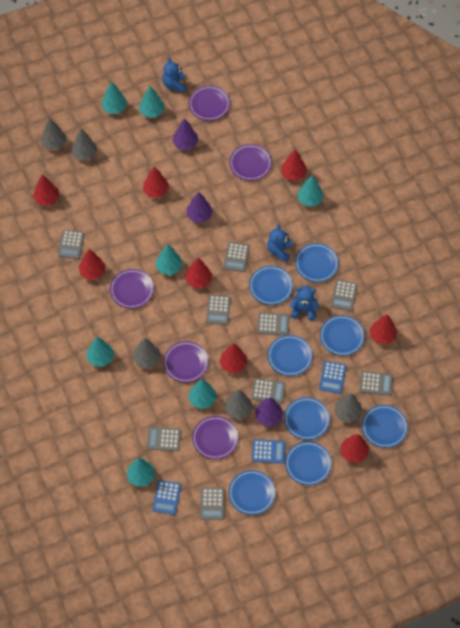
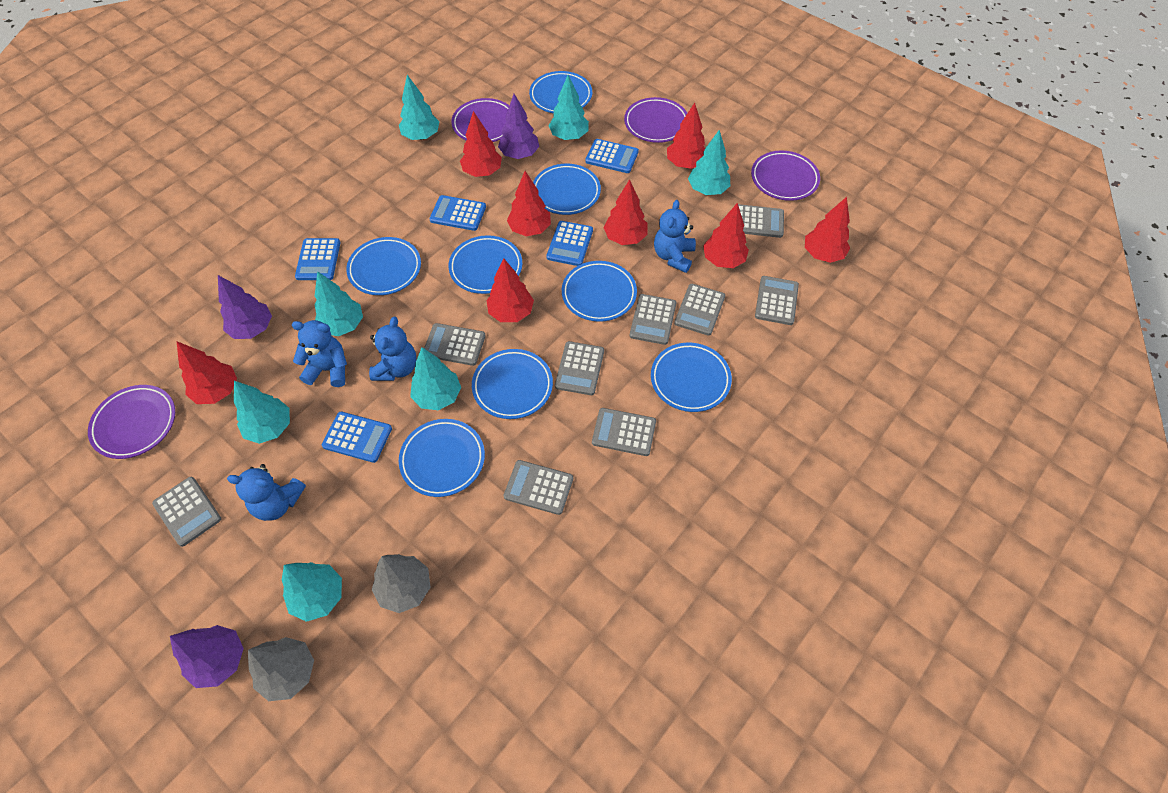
blue calculator: 3 -> 5
blue teddy bear: 3 -> 4
grey tree: 5 -> 2
purple plate: 5 -> 4

